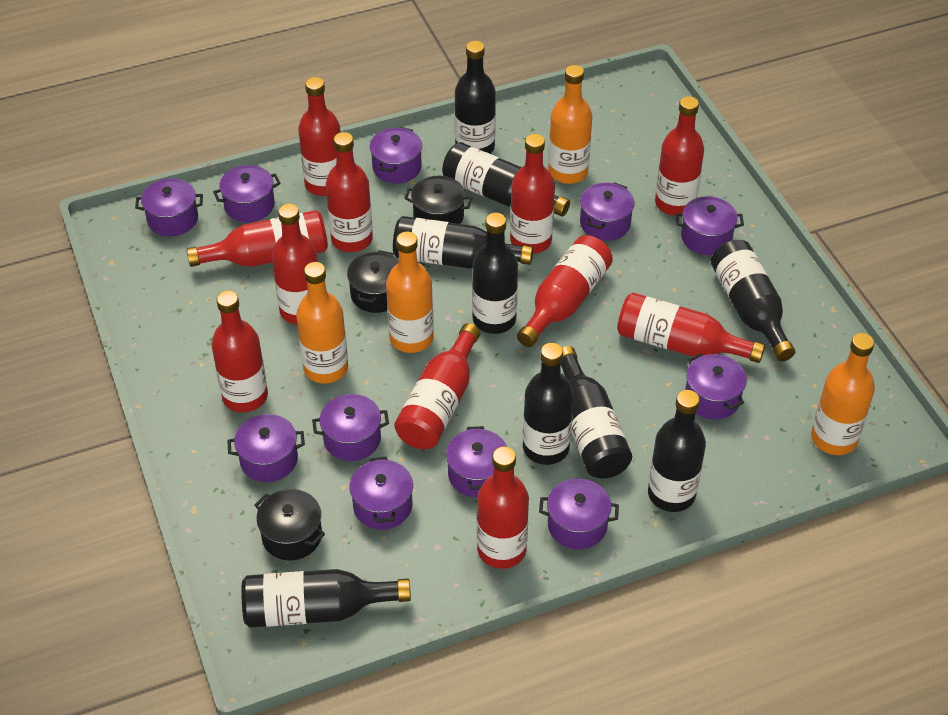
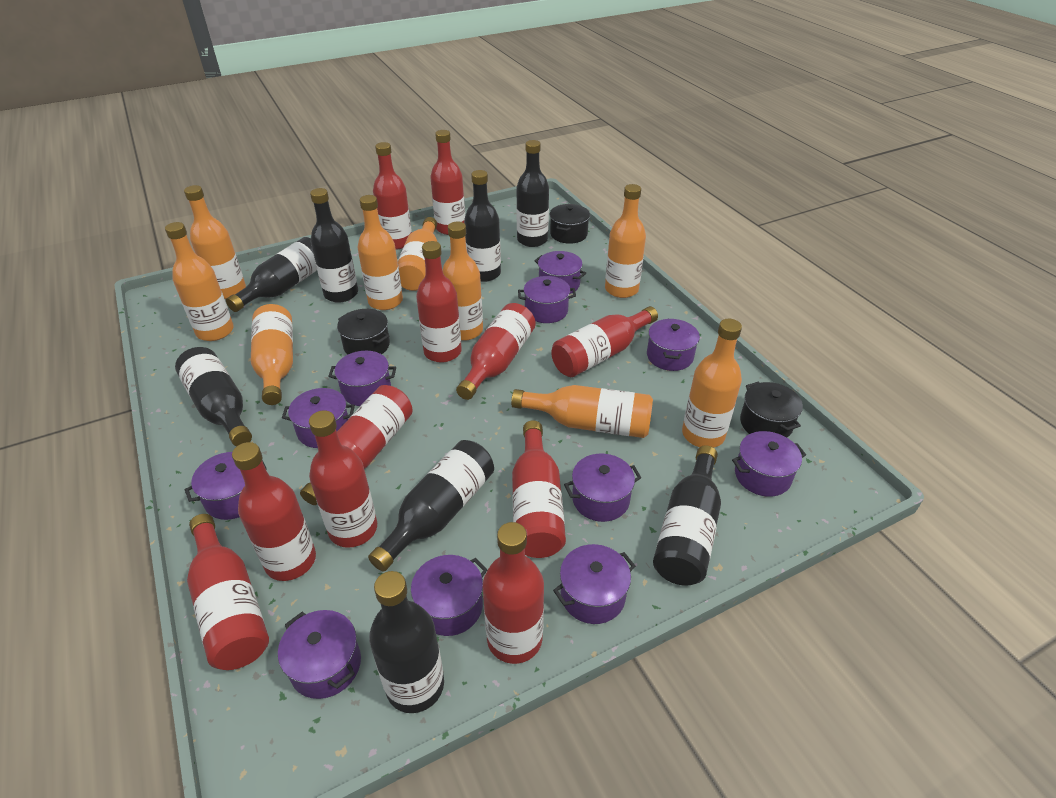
black bottle: 9 -> 8
orange bottle: 4 -> 9

